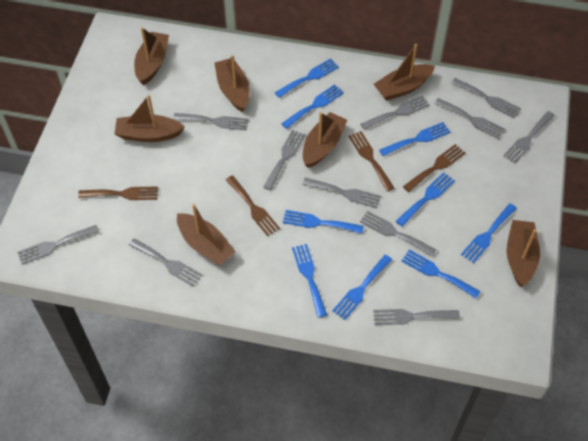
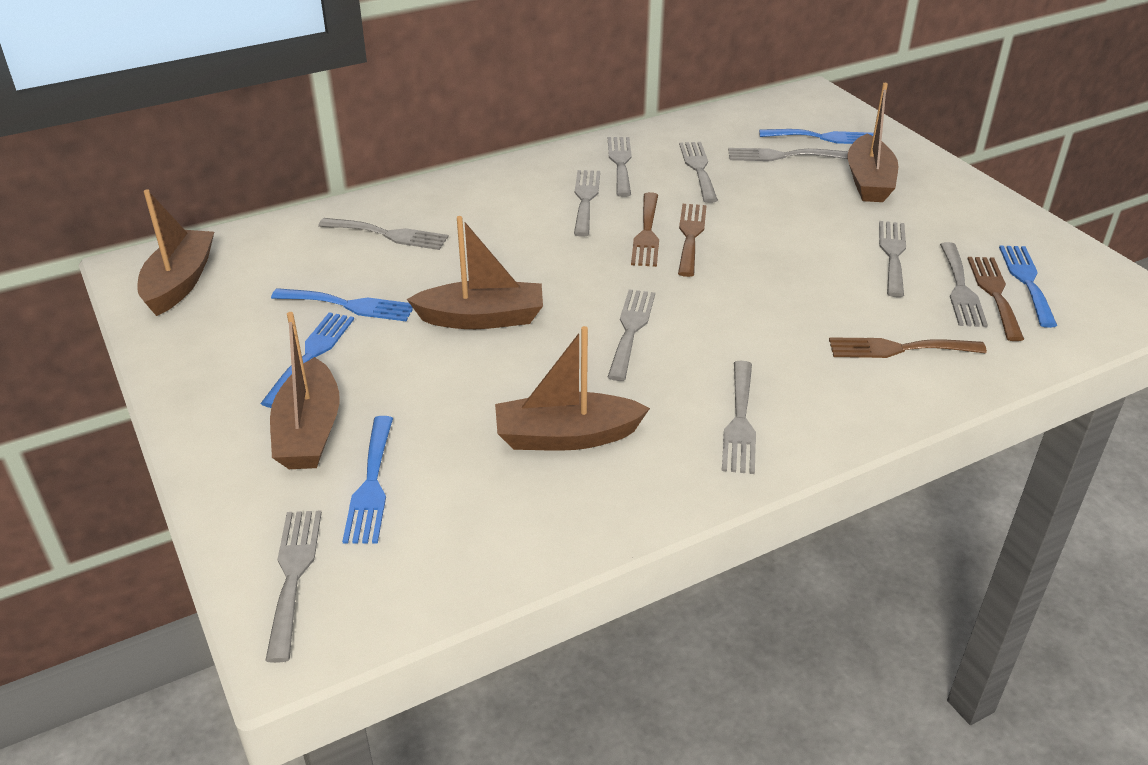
blue fork: 9 -> 5
brown boat: 7 -> 5
grey fork: 11 -> 10

